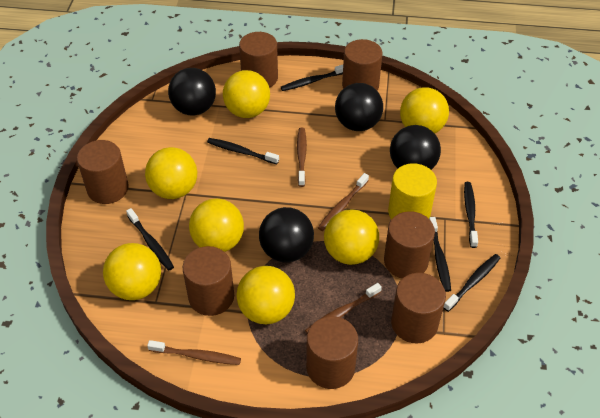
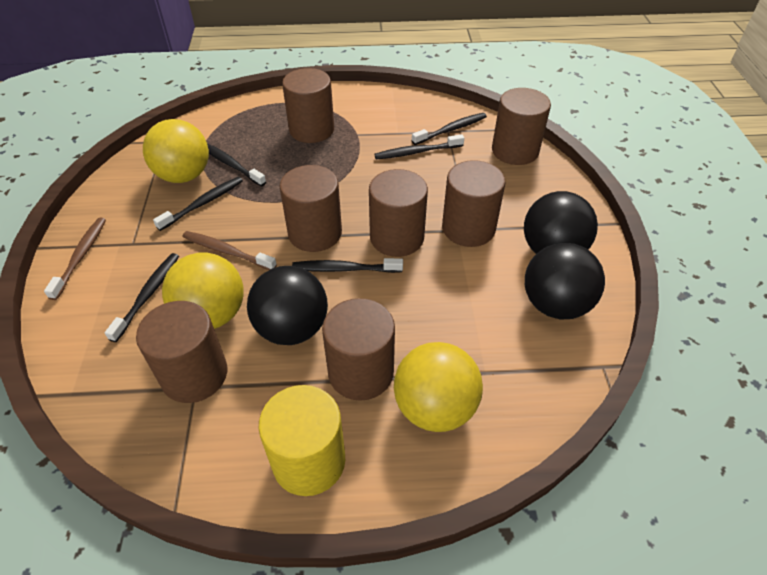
black ball: 4 -> 3
brown toothbrush: 4 -> 2
yellow ball: 7 -> 3

